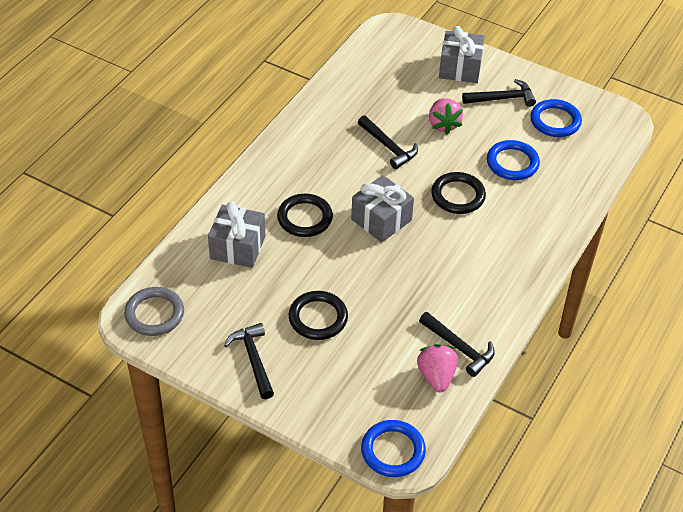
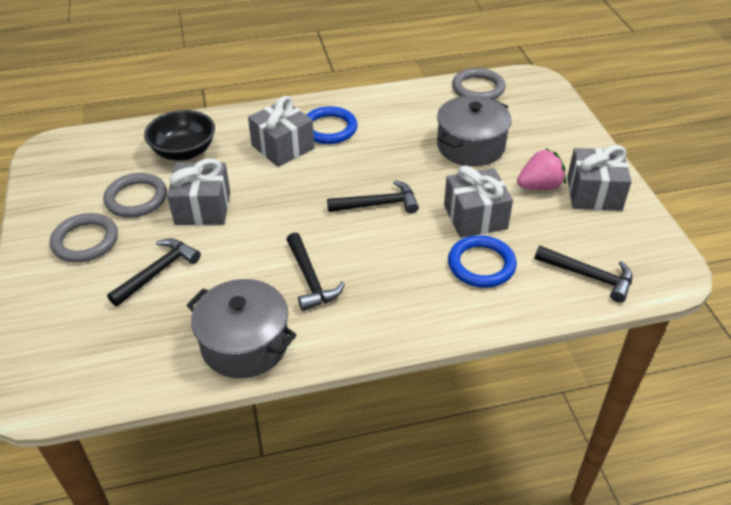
black bowl: 0 -> 1
black ring: 3 -> 0
blue ring: 3 -> 2
grey gift: 3 -> 4
grey pot: 0 -> 2
grey ring: 1 -> 3
pink strawberry: 2 -> 1

